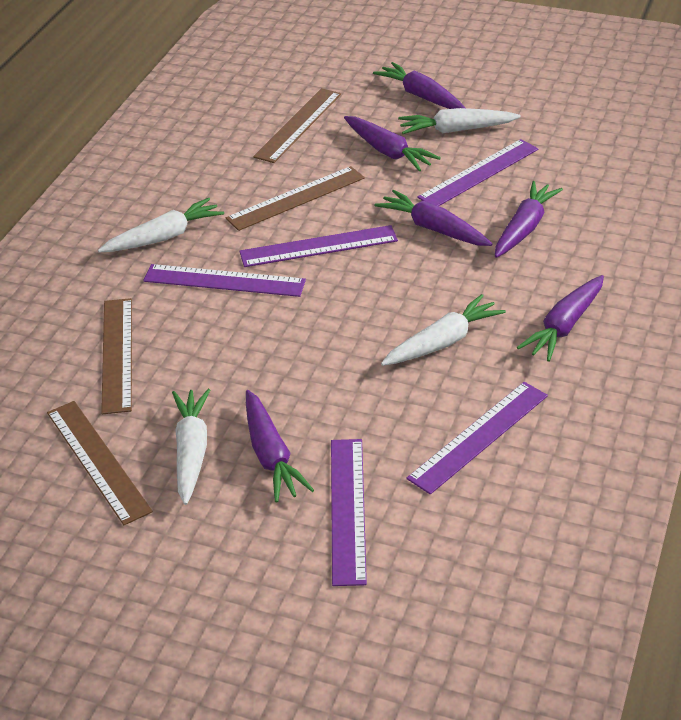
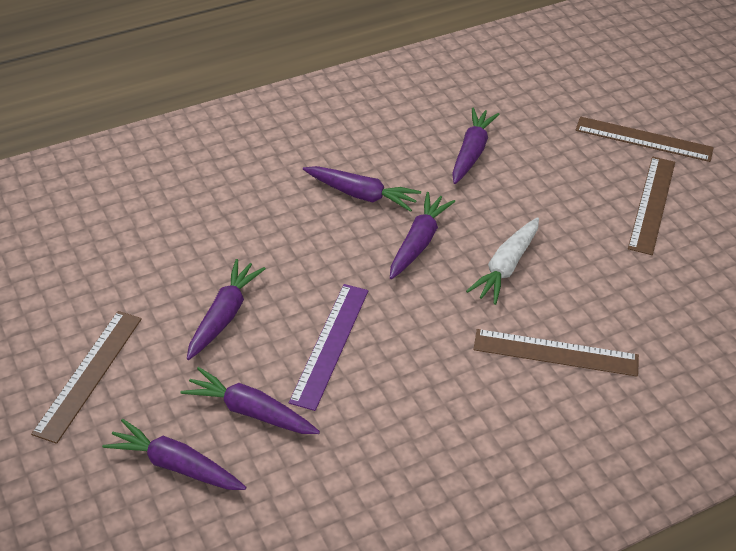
purple ruler: 5 -> 1
white carrot: 4 -> 1

